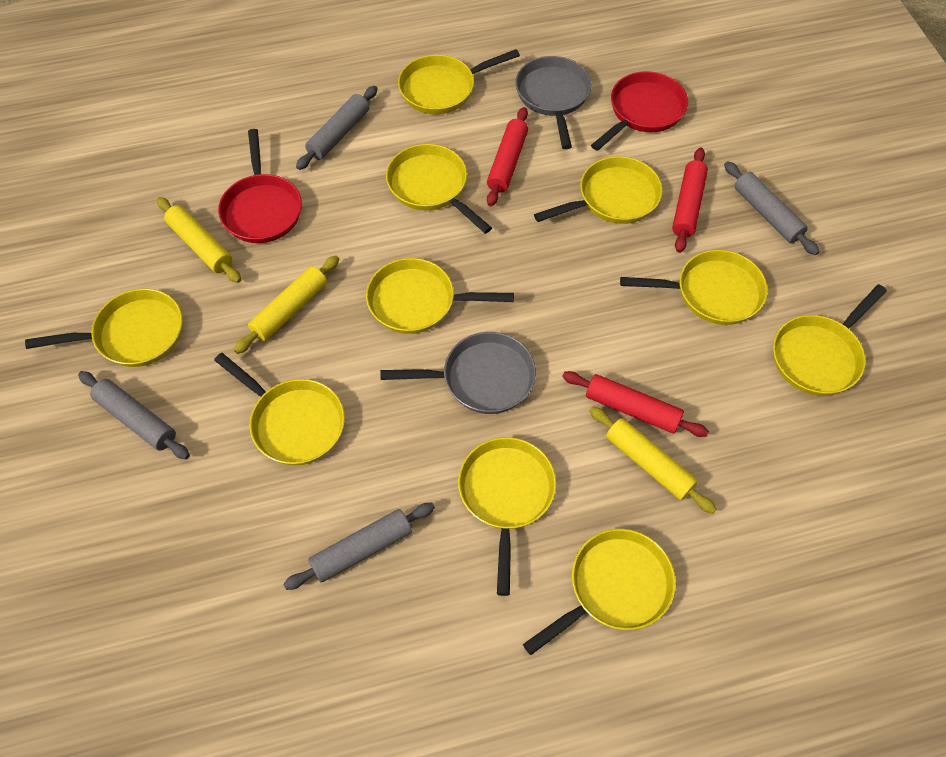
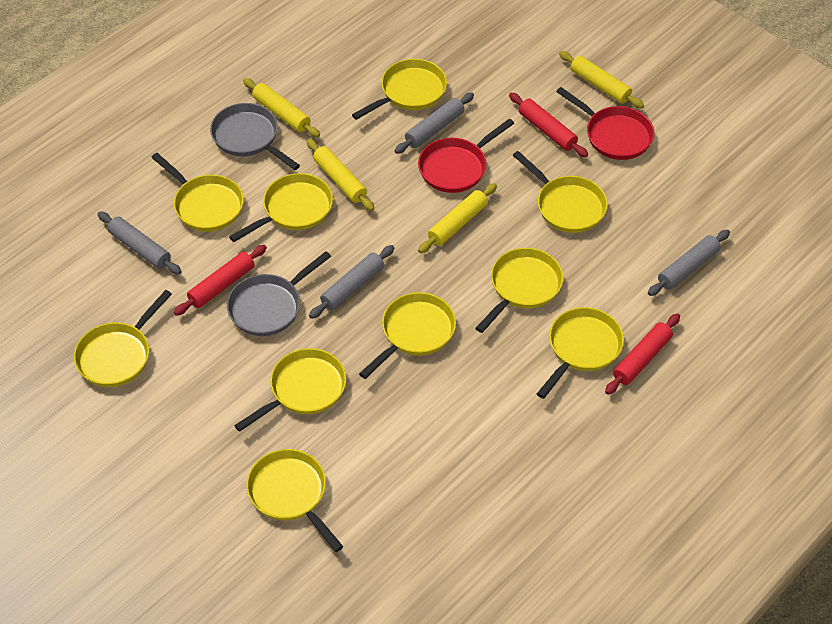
yellow rolling pin: 3 -> 4

